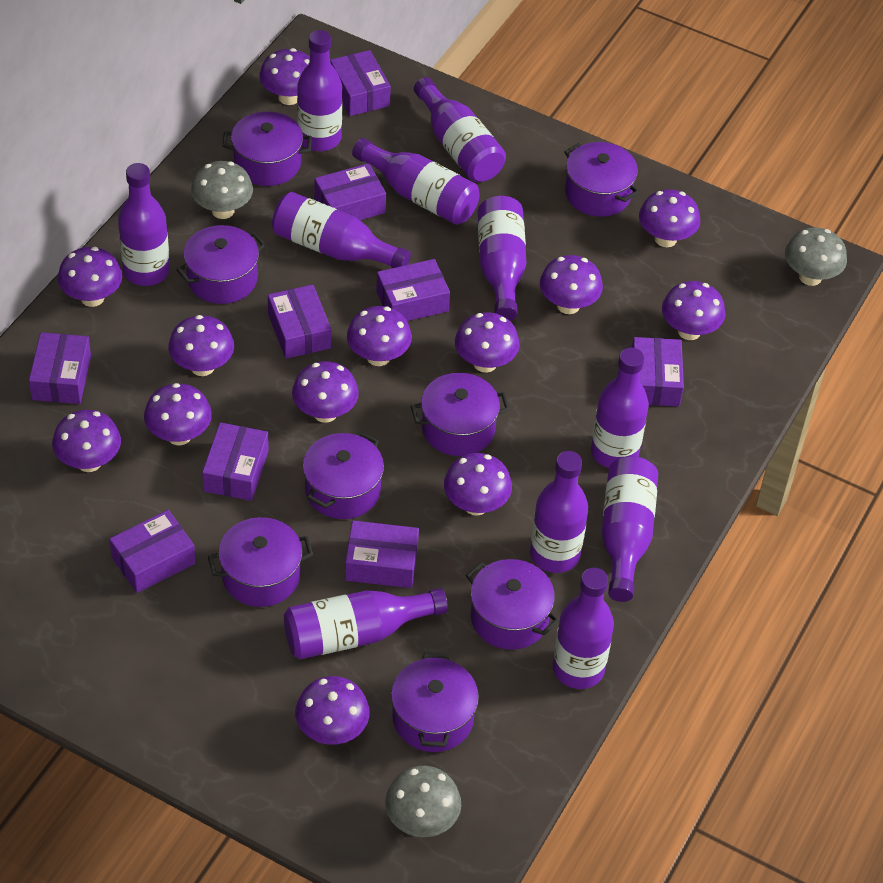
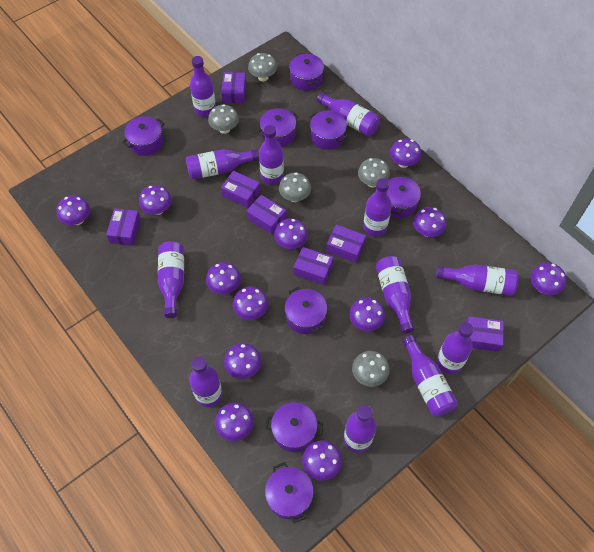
grey mushroom: 3 -> 5
purple bottle: 11 -> 12
purple box: 9 -> 7
purple mushroom: 13 -> 12

